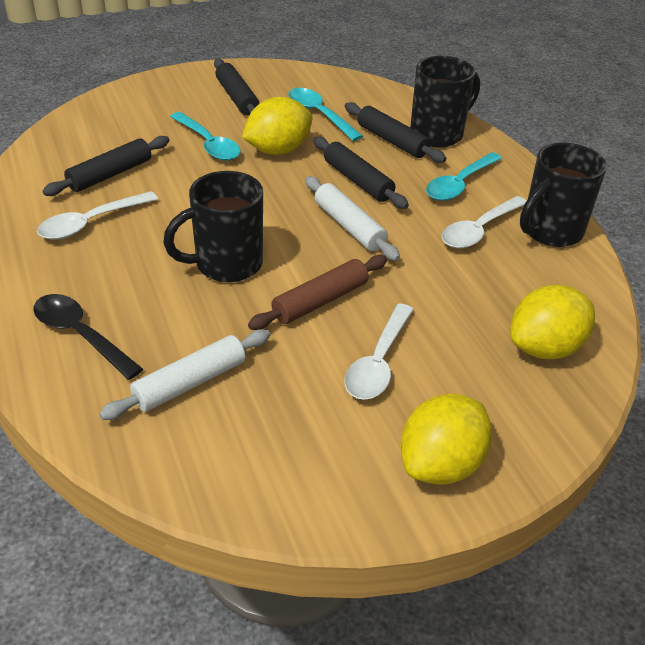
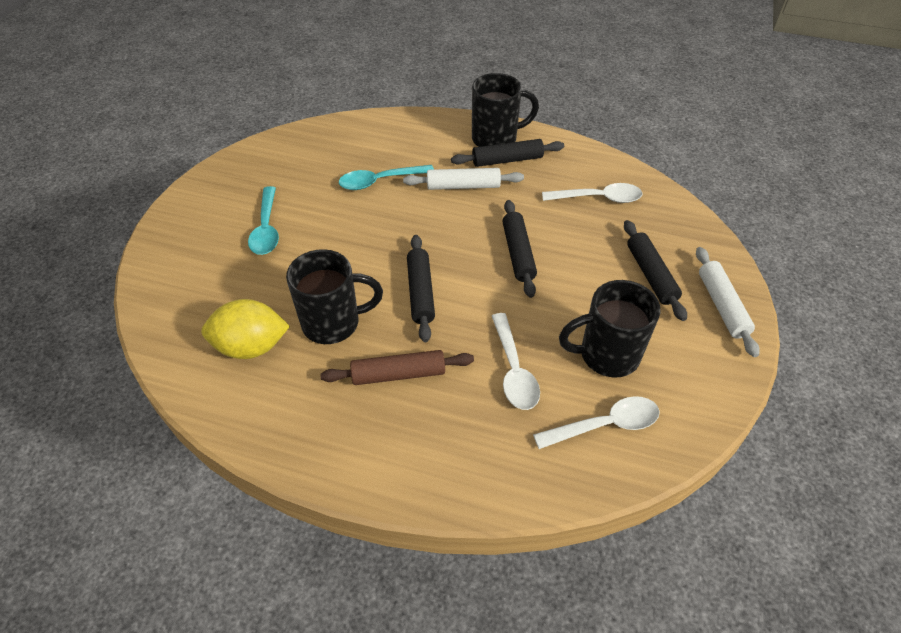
black spoon: 1 -> 0
turquoise spoon: 3 -> 2
yellow lemon: 3 -> 1

